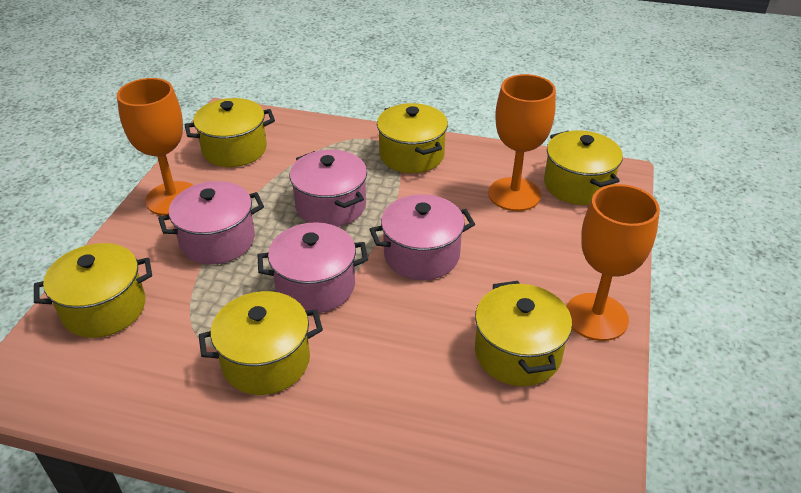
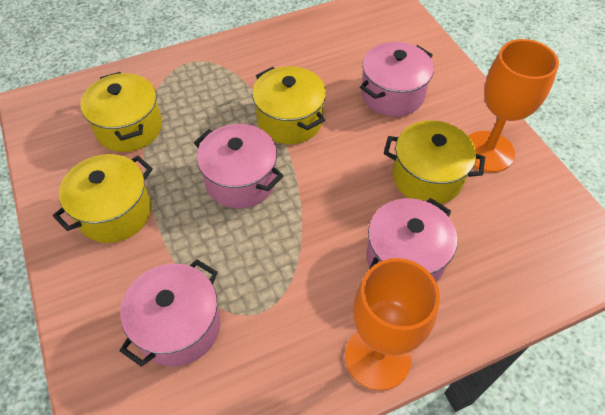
orange goblet: 3 -> 2
yellow pot: 6 -> 4

